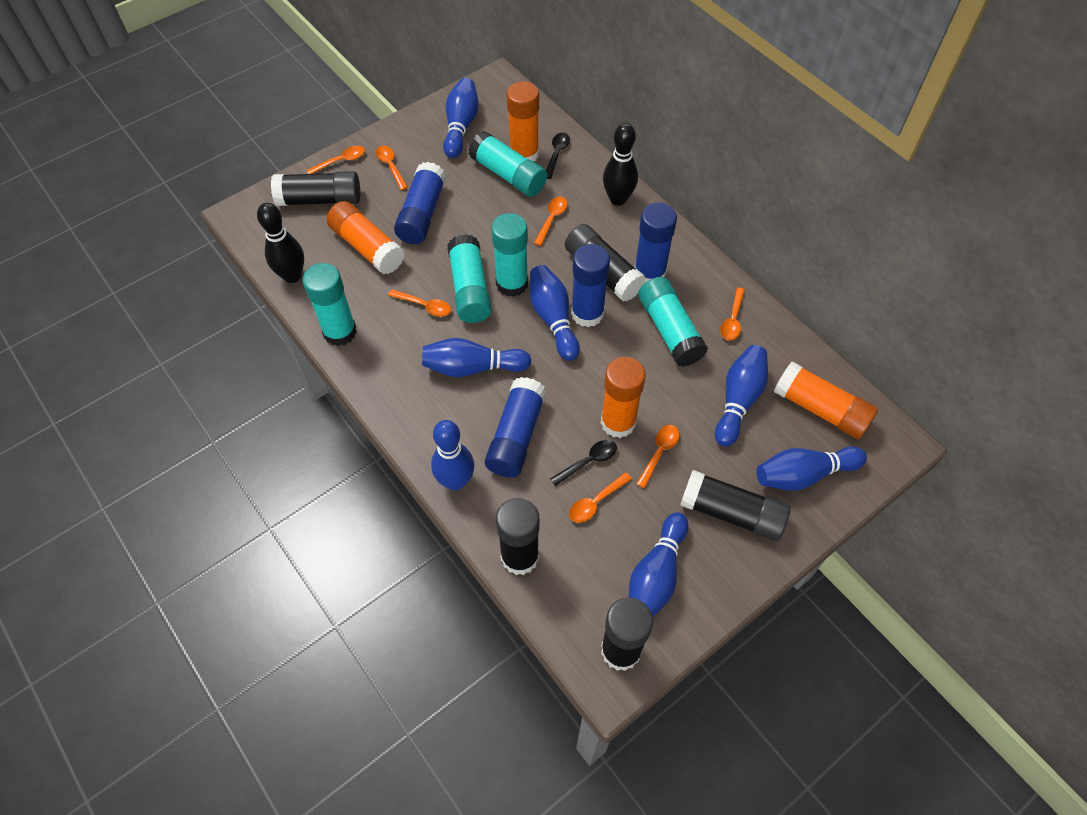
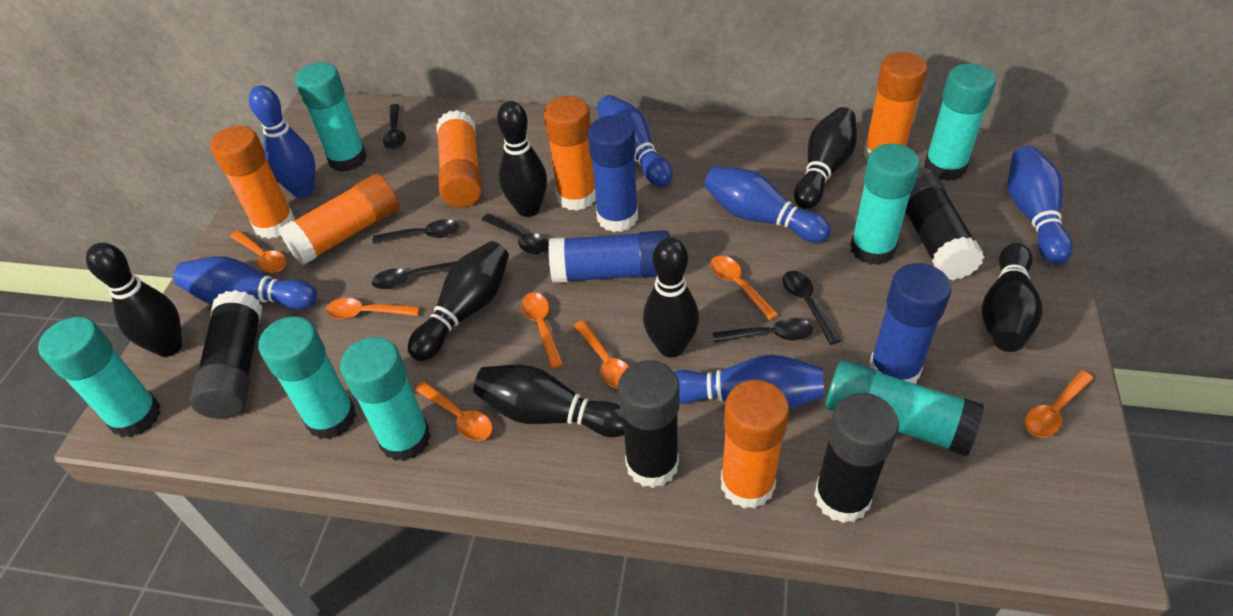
black bowling pin: 2 -> 7
black glue stick: 5 -> 4
black spoon: 2 -> 6
blue bowling pin: 7 -> 6
blue glue stick: 4 -> 3
orange glue stick: 4 -> 6
turquoise glue stick: 5 -> 7

